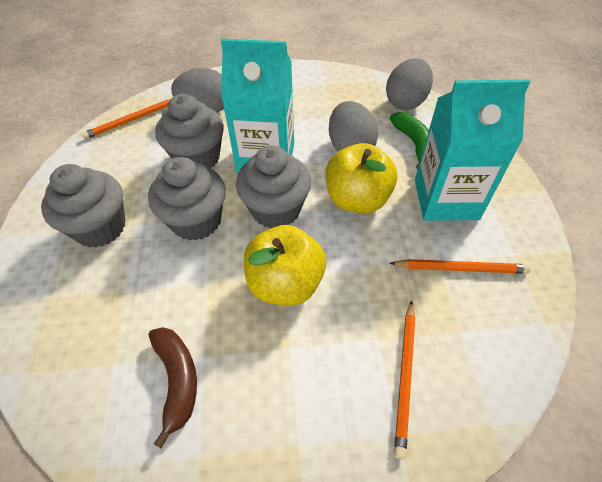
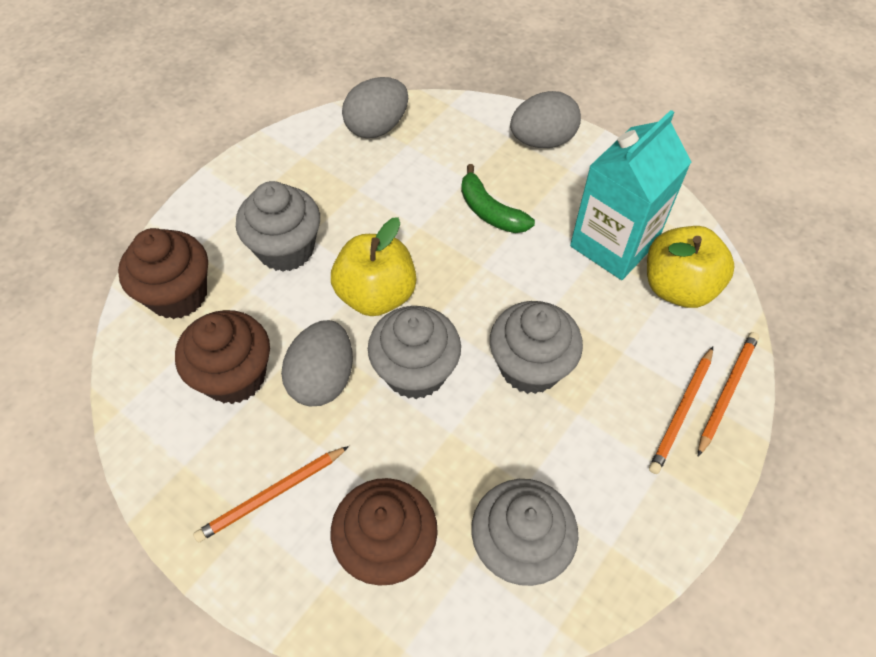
brown banana: 1 -> 0
brown cupcake: 0 -> 3
turquoise carton: 2 -> 1

